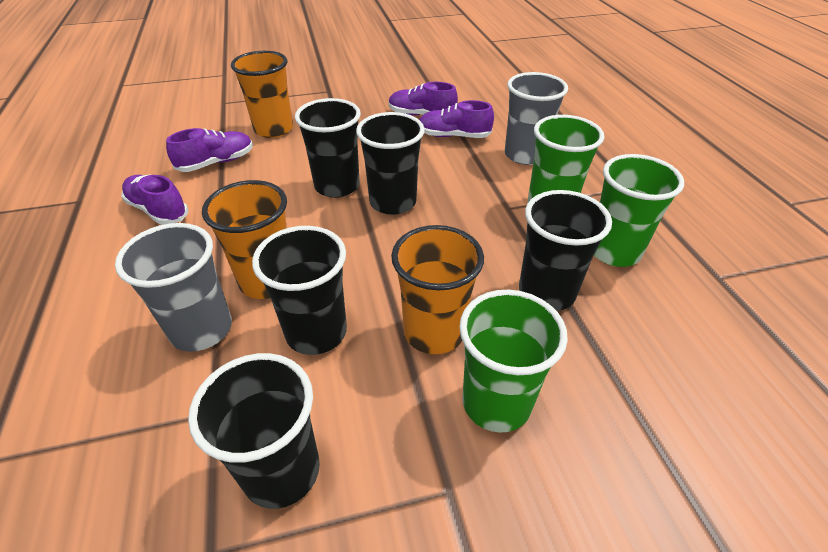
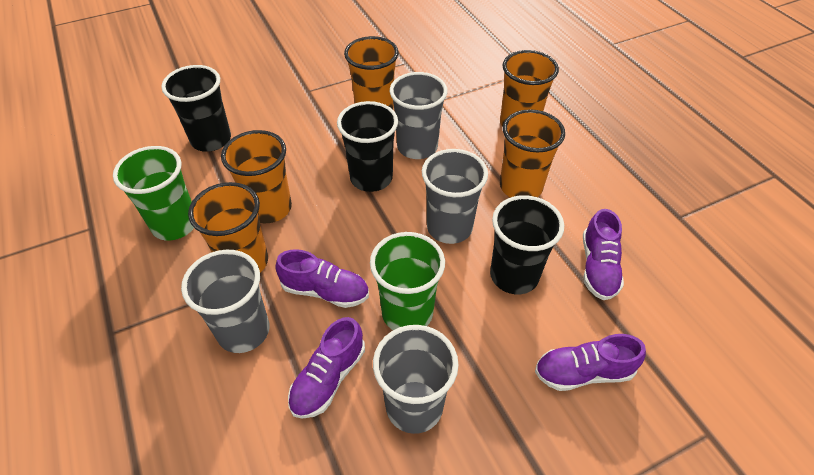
black cup: 5 -> 3
green cup: 3 -> 2
grey cup: 2 -> 4
orange cup: 3 -> 5

